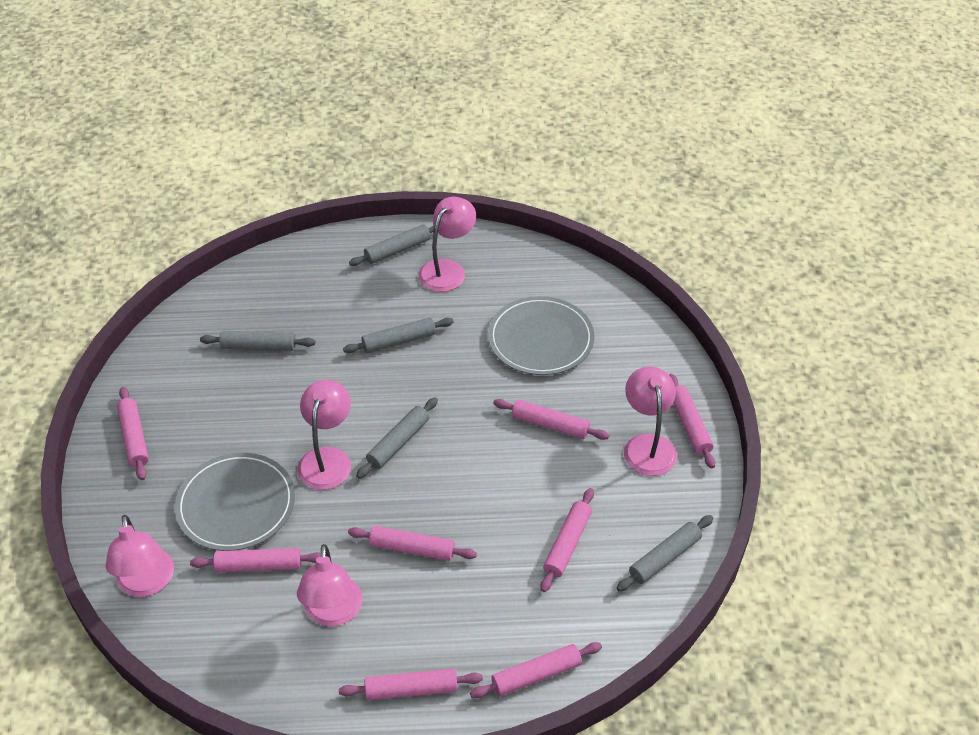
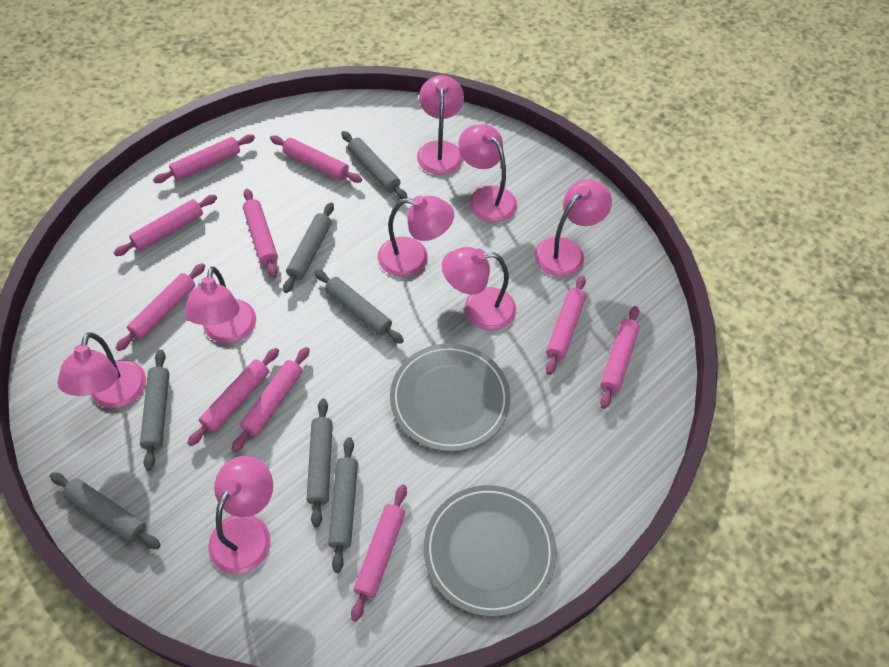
grey rolling pin: 5 -> 7
pink lamp: 5 -> 8
pink rolling pin: 8 -> 10

